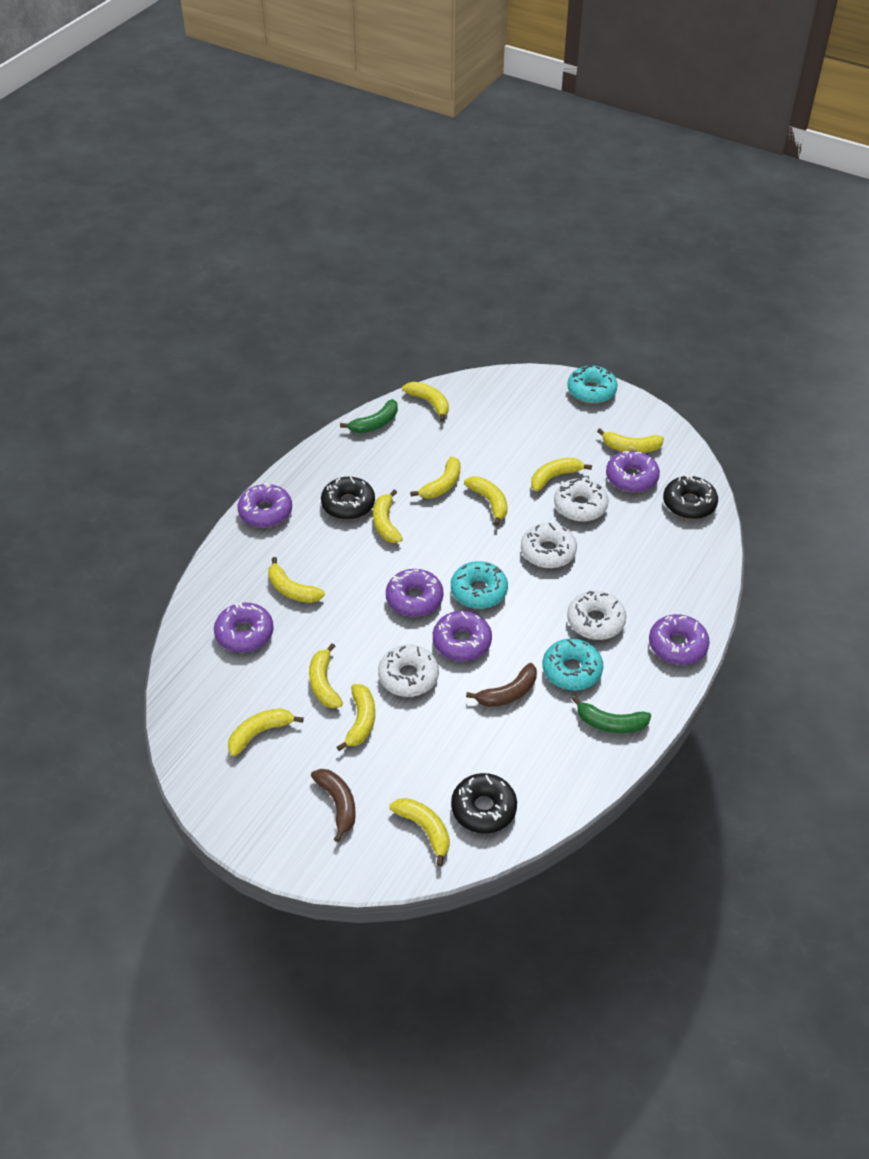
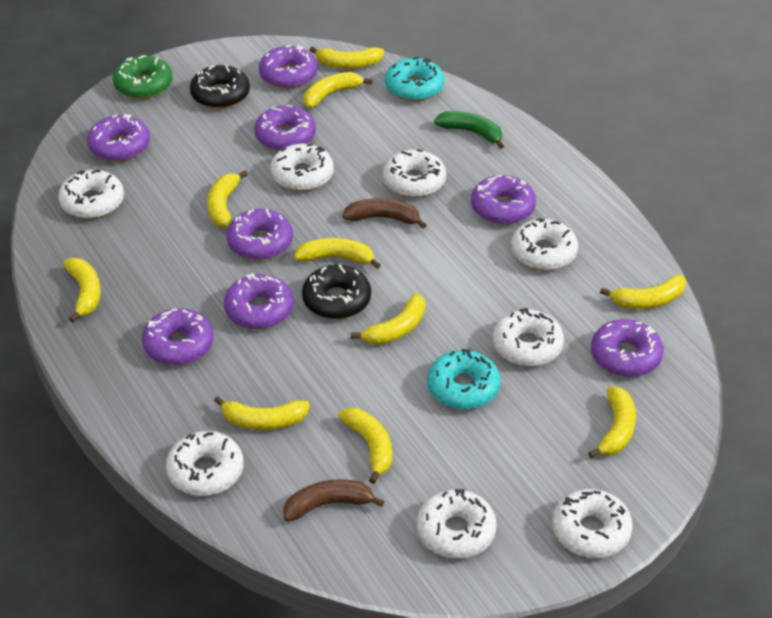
black donut: 3 -> 2
green banana: 2 -> 1
green donut: 0 -> 1
purple donut: 6 -> 8
turquoise donut: 3 -> 2
white donut: 4 -> 8
yellow banana: 11 -> 10

